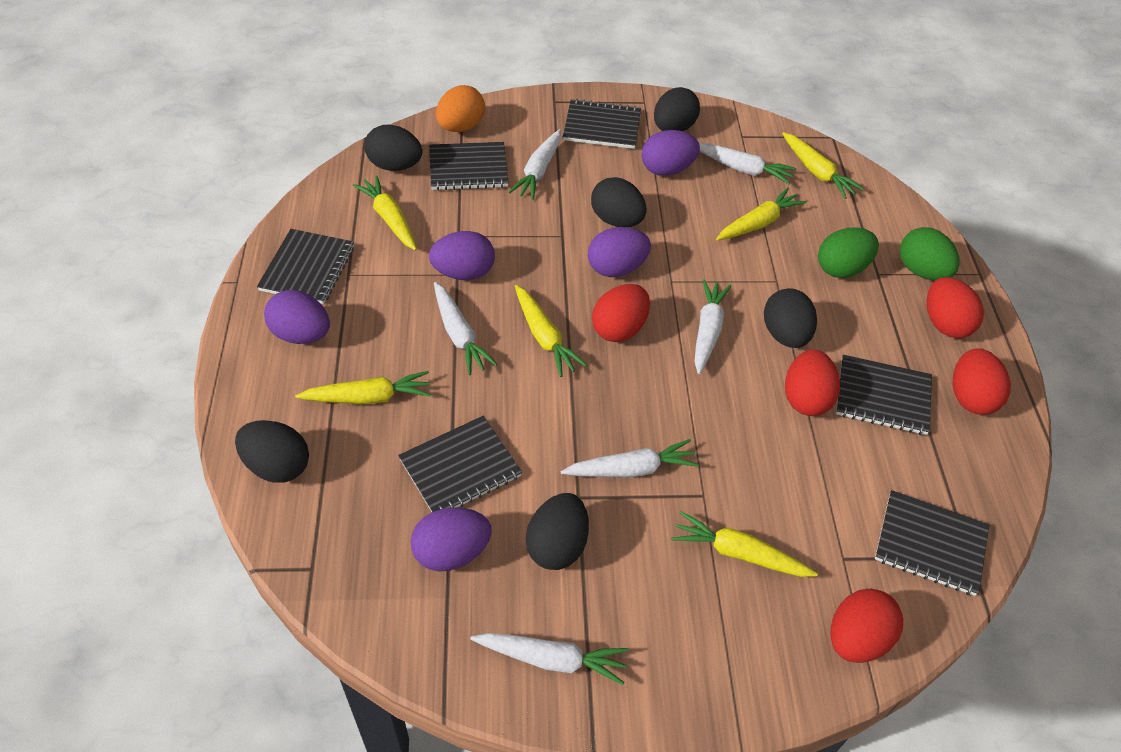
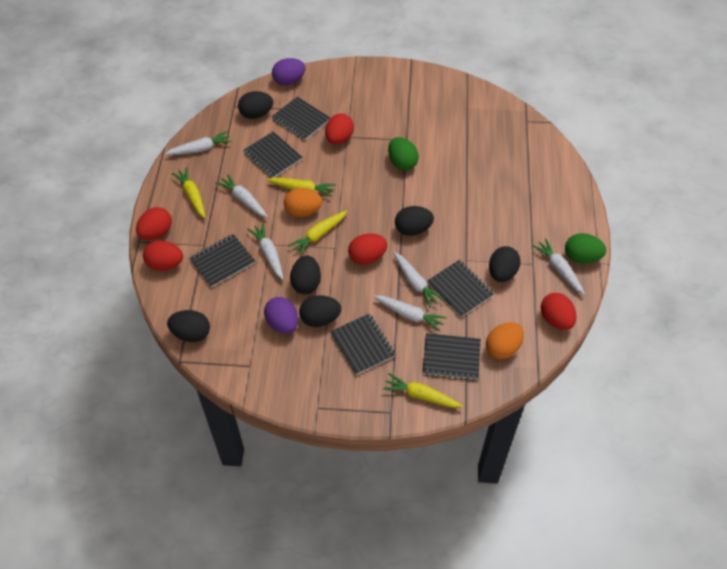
orange egg: 1 -> 2
purple egg: 5 -> 2
yellow carrot: 6 -> 4

